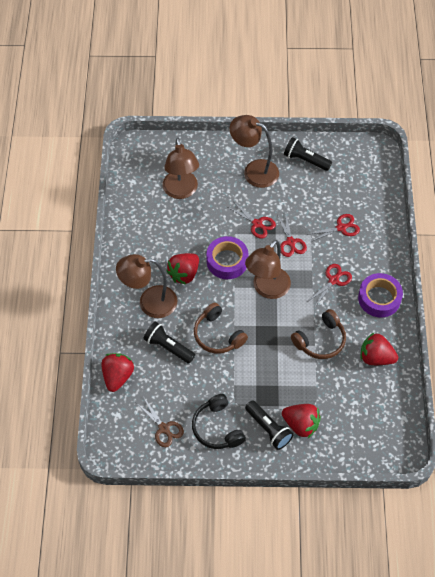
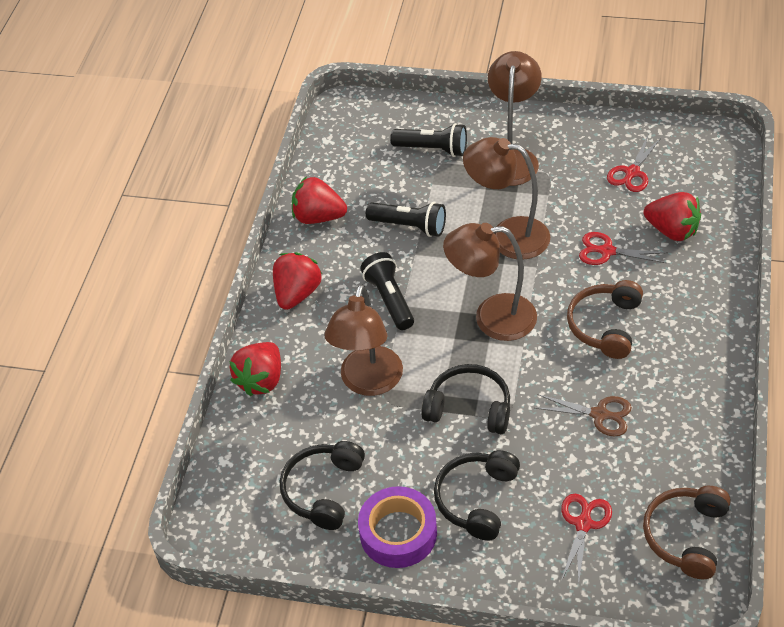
black headphones: 1 -> 3
purple tape: 2 -> 1
red scissors: 4 -> 3

